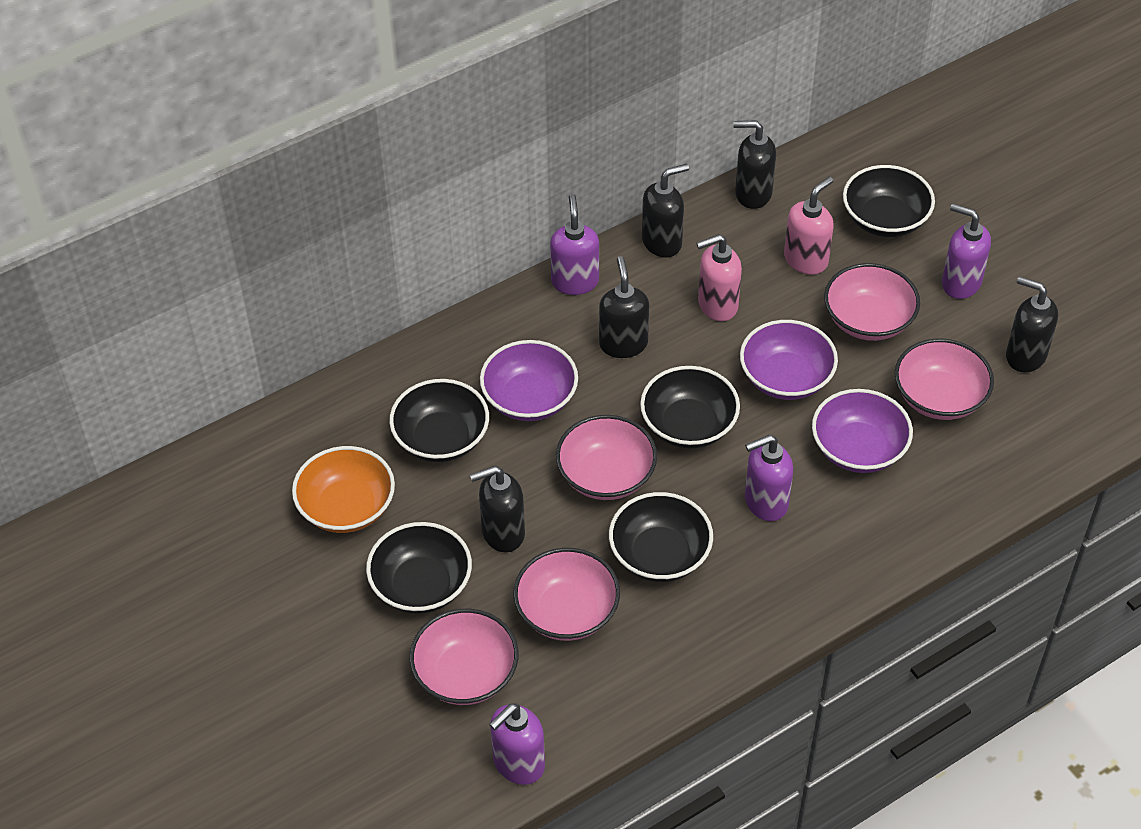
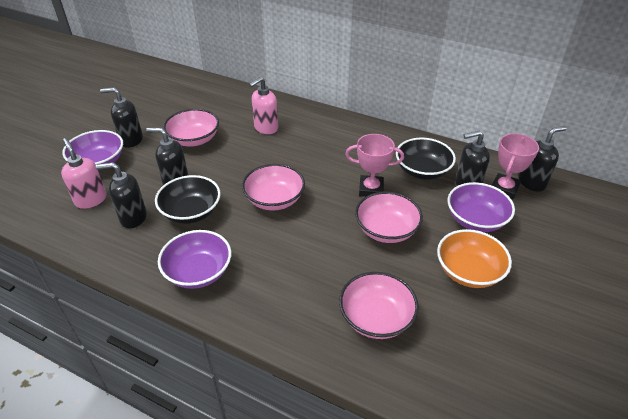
black bowl: 5 -> 2
pink bowl: 5 -> 4
pink trophy: 0 -> 2
purple soap dispenser: 4 -> 0

